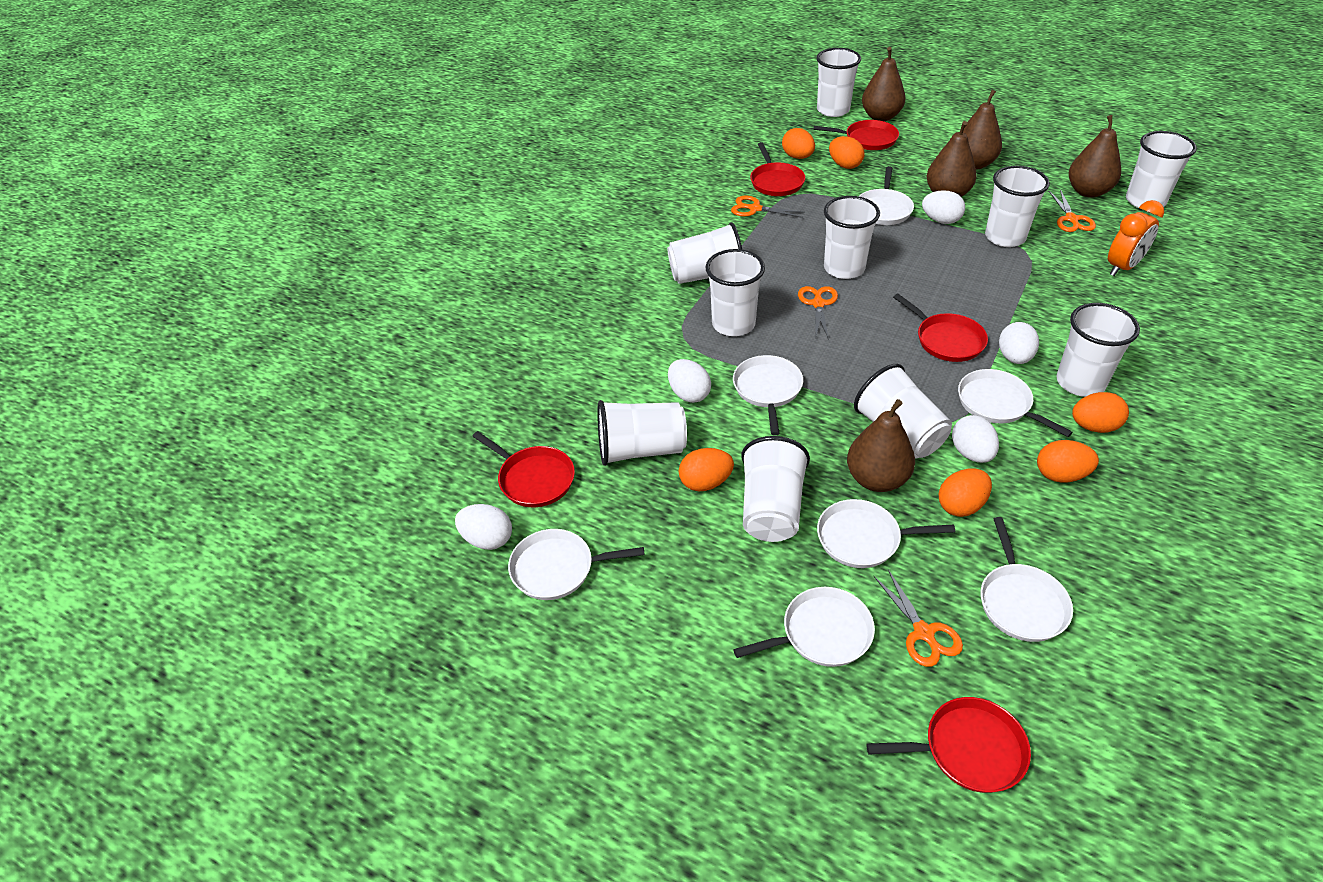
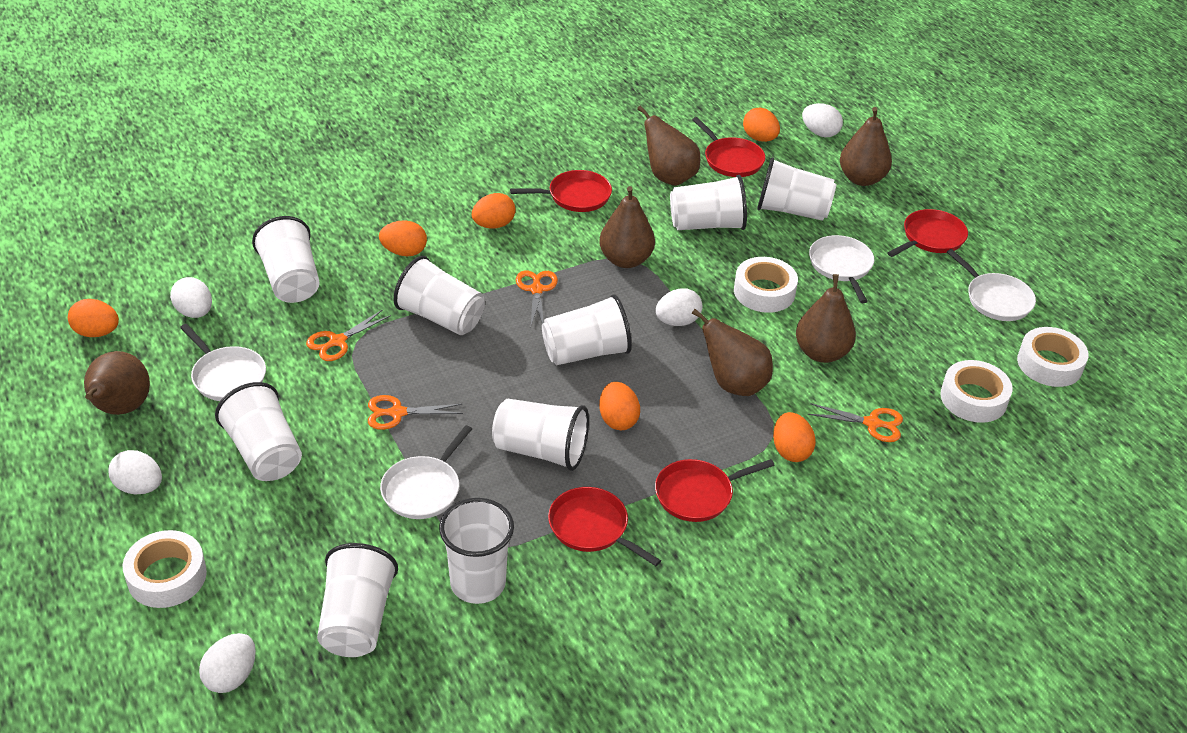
brown pear: 5 -> 6
orange clock: 1 -> 0
white cup: 10 -> 9
white pan: 7 -> 4
white tape: 0 -> 4

